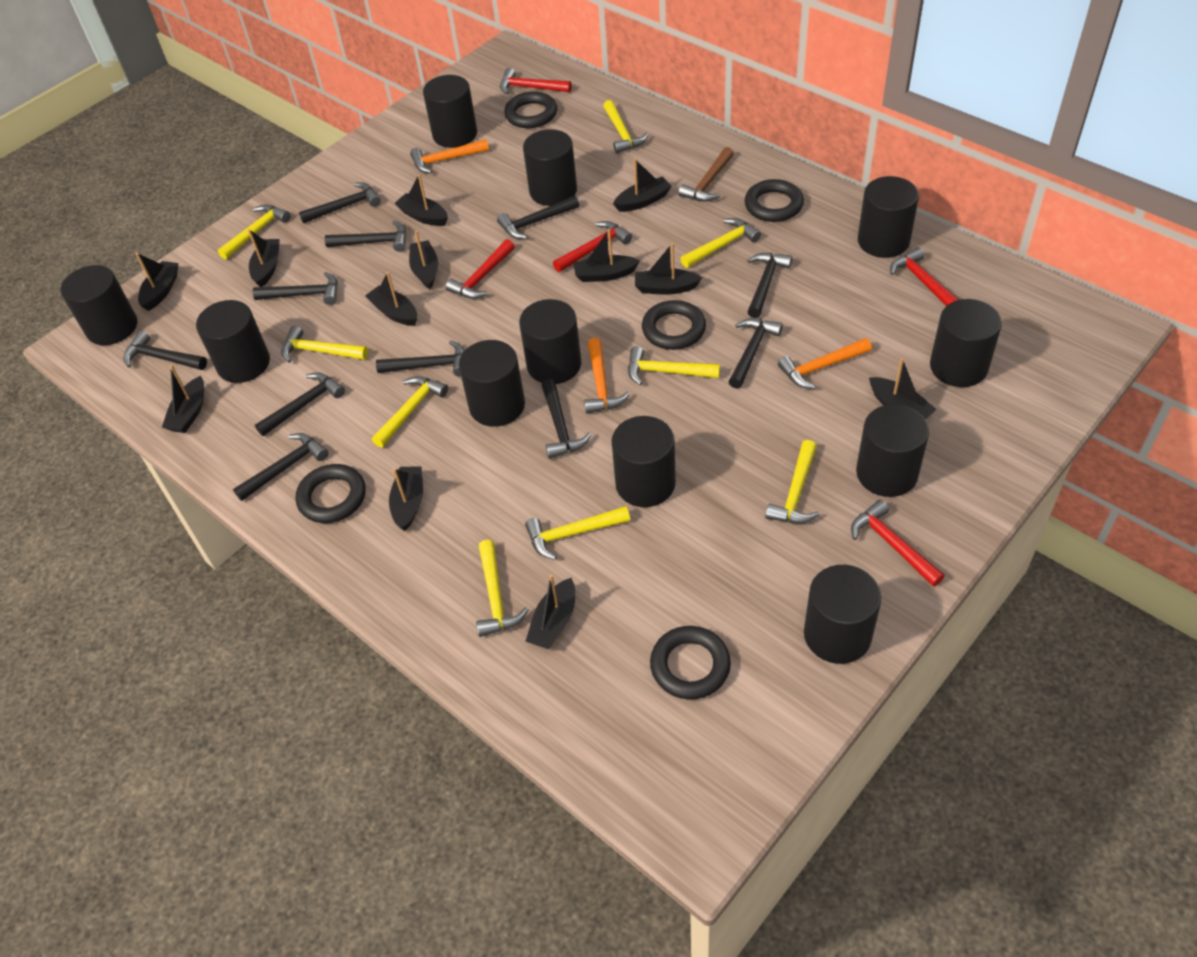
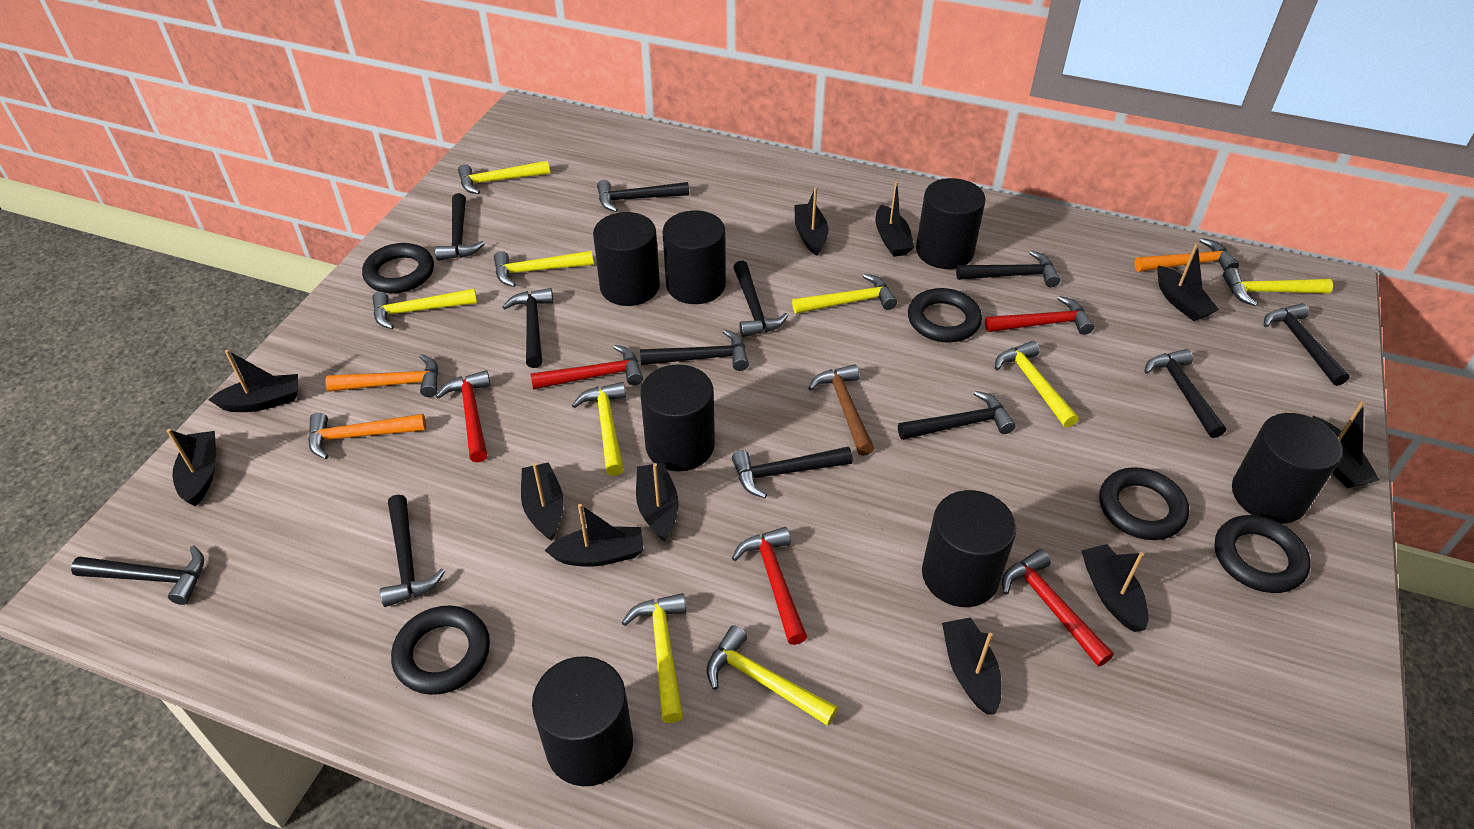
black boat: 12 -> 11
black cylinder: 11 -> 7
black hammer: 11 -> 12

